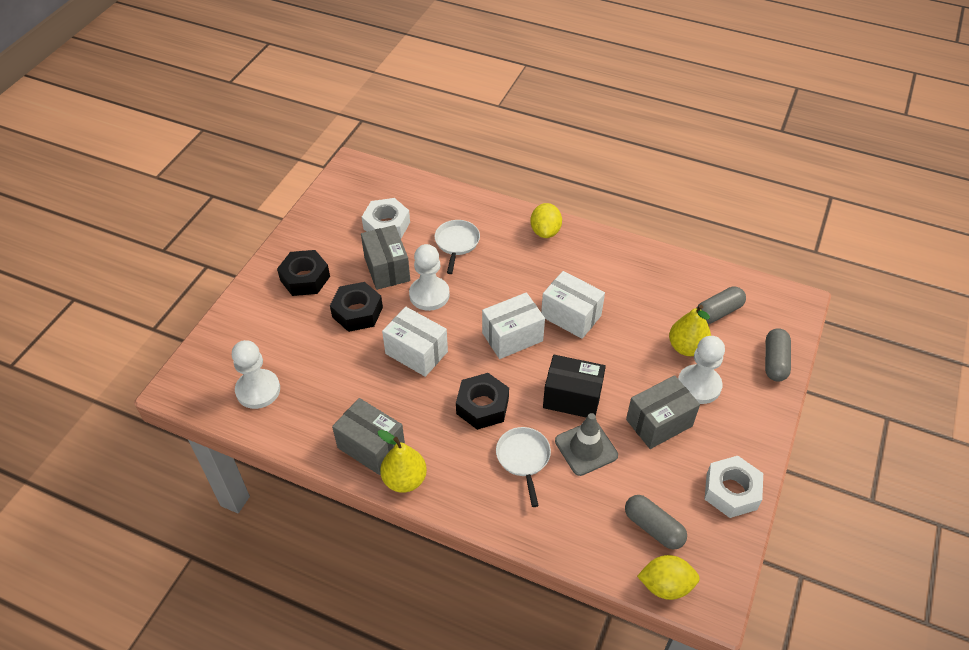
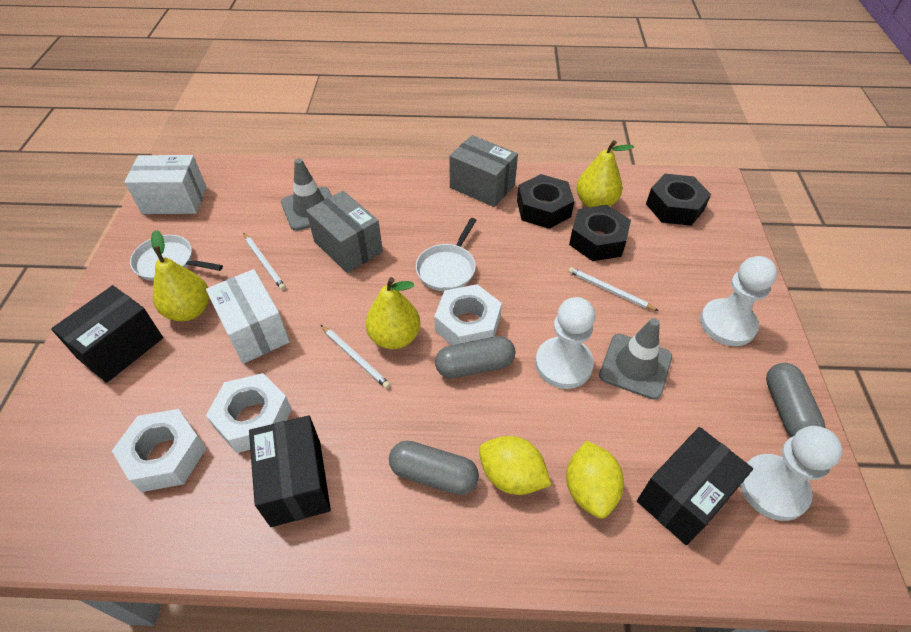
black box: 1 -> 3
grey box: 3 -> 2
grey traffic cone: 1 -> 2
white box: 3 -> 2
white nut: 2 -> 3
white pencil: 0 -> 3
yellow pear: 2 -> 3

